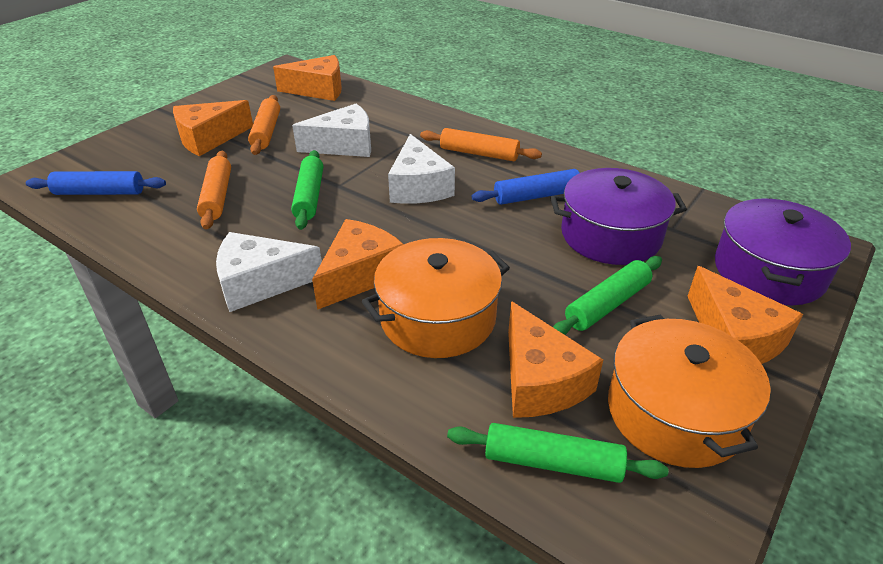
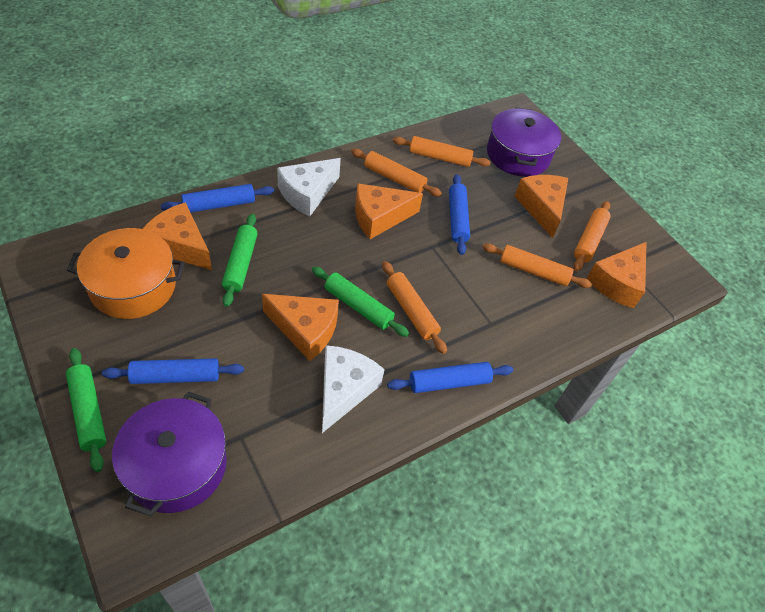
blue rolling pin: 2 -> 4
orange pot: 2 -> 1
orange rolling pin: 3 -> 5
white cheese: 3 -> 2

